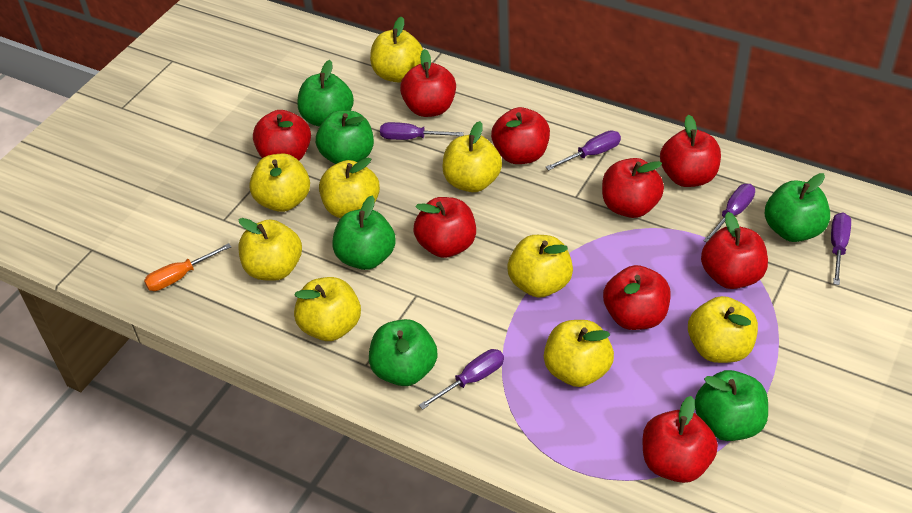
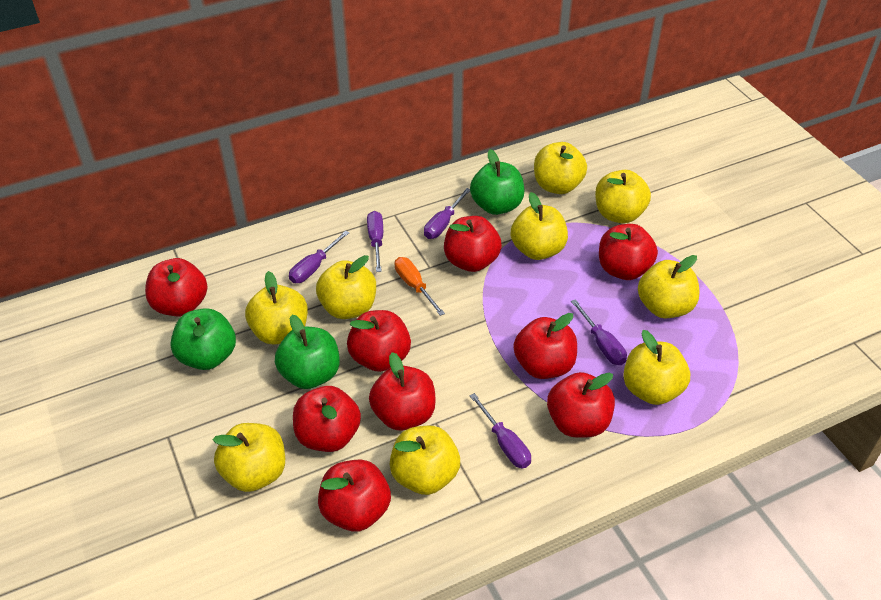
green apple: 6 -> 3

